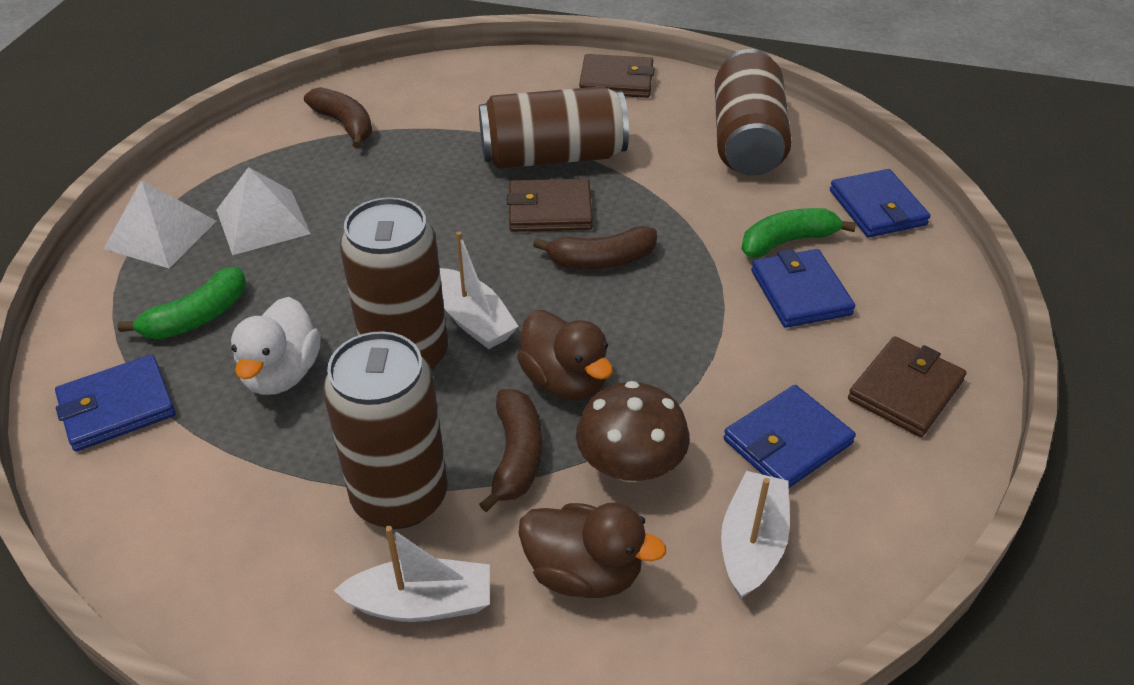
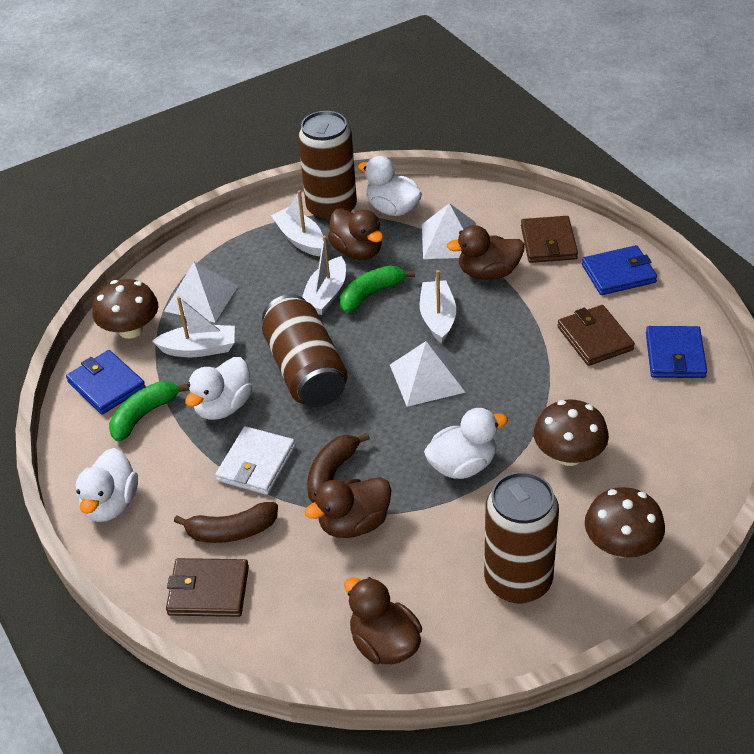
blue wallet: 4 -> 3
brown banana: 3 -> 2
brown can: 4 -> 3
brown duck: 2 -> 4
brown mushroom: 1 -> 3
white boat: 3 -> 4
white duck: 1 -> 4
white pyramid: 2 -> 3
white wallet: 0 -> 1

